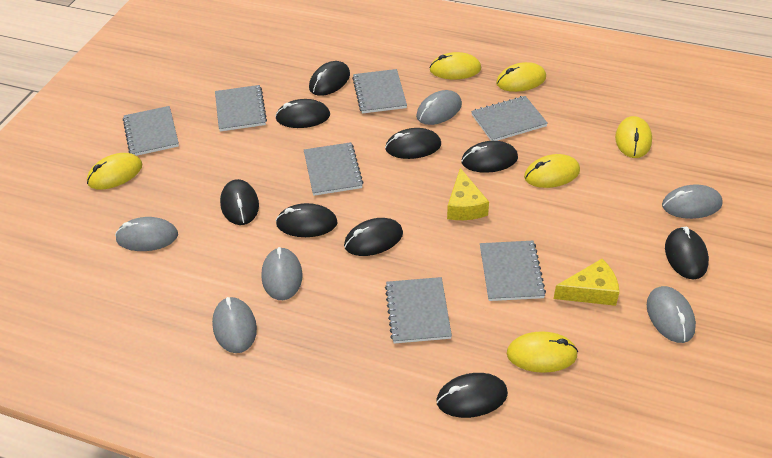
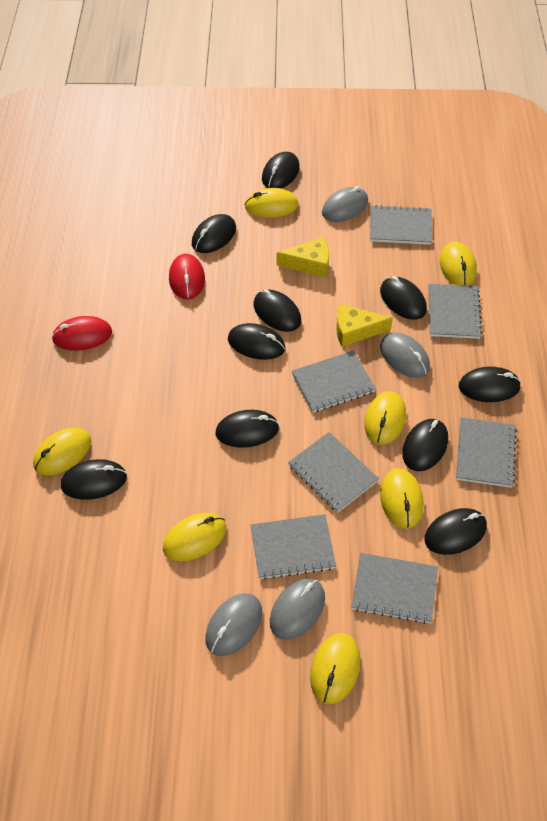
black mouse: 9 -> 10
grey mouse: 6 -> 4
red mouse: 0 -> 2
yellow mouse: 6 -> 7

